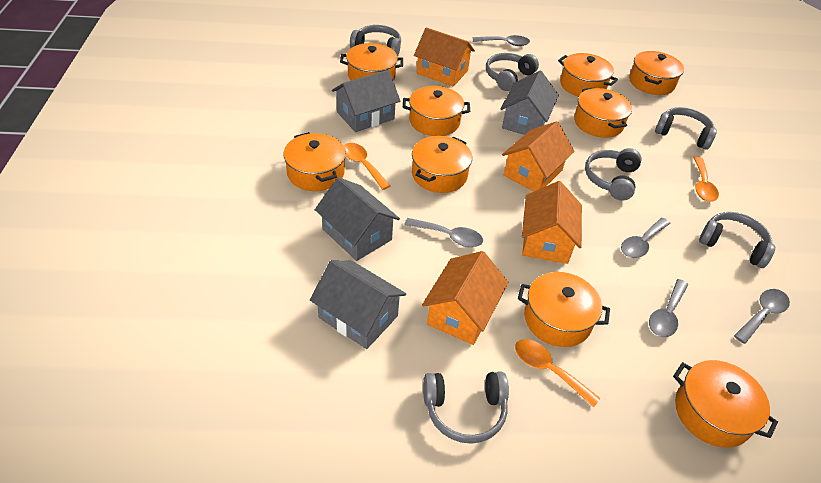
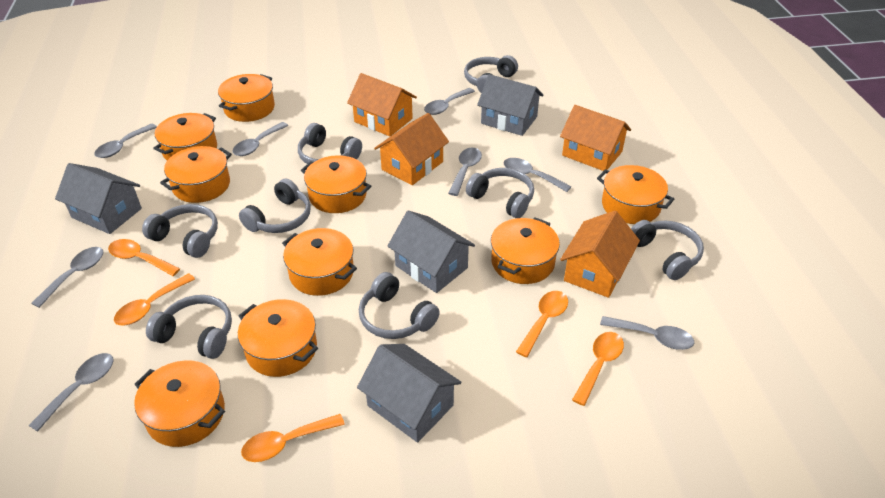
grey headphones: 6 -> 8
grey spoon: 5 -> 8
orange spoon: 3 -> 5

